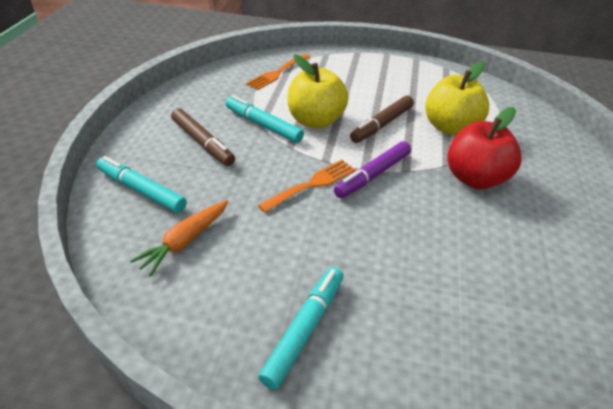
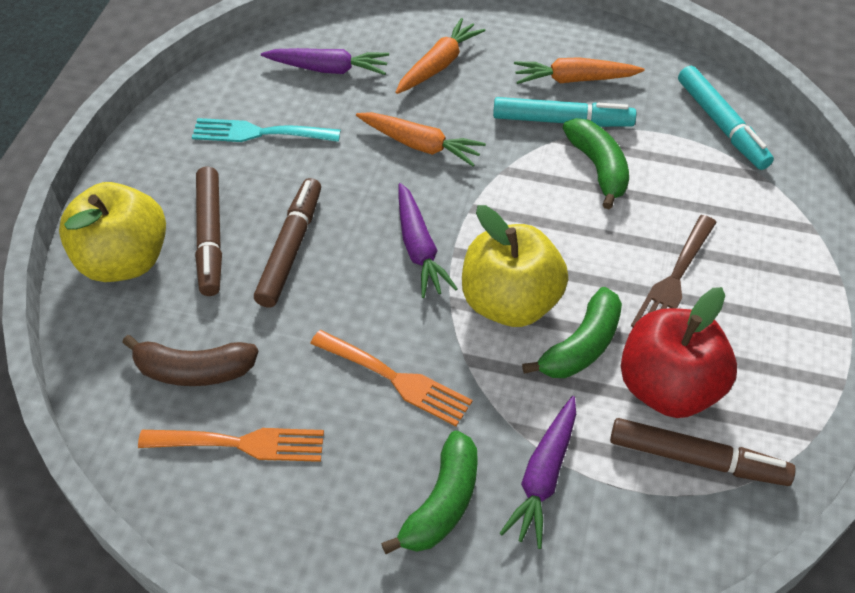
brown banana: 0 -> 1
brown fork: 0 -> 1
brown marker: 2 -> 3
green banana: 0 -> 3
orange carrot: 1 -> 3
purple carrot: 0 -> 3
purple marker: 1 -> 0
turquoise fork: 0 -> 1
turquoise marker: 3 -> 2

